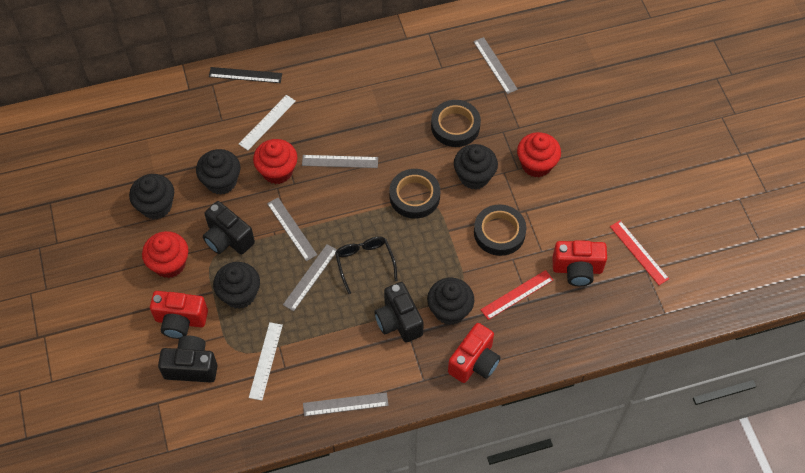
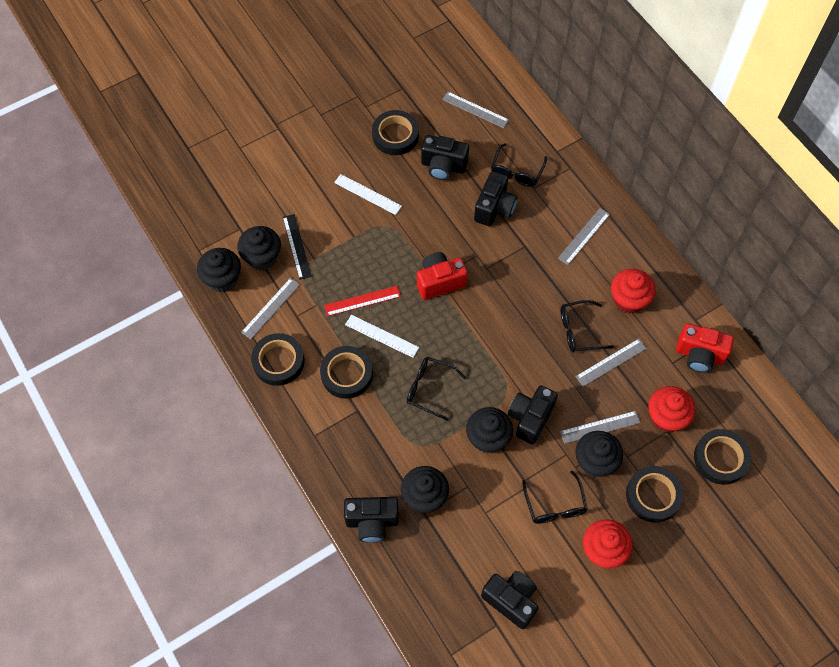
black camera: 3 -> 5
black glasses: 1 -> 4
black tape: 3 -> 5
red camera: 3 -> 2
red ruler: 2 -> 1

